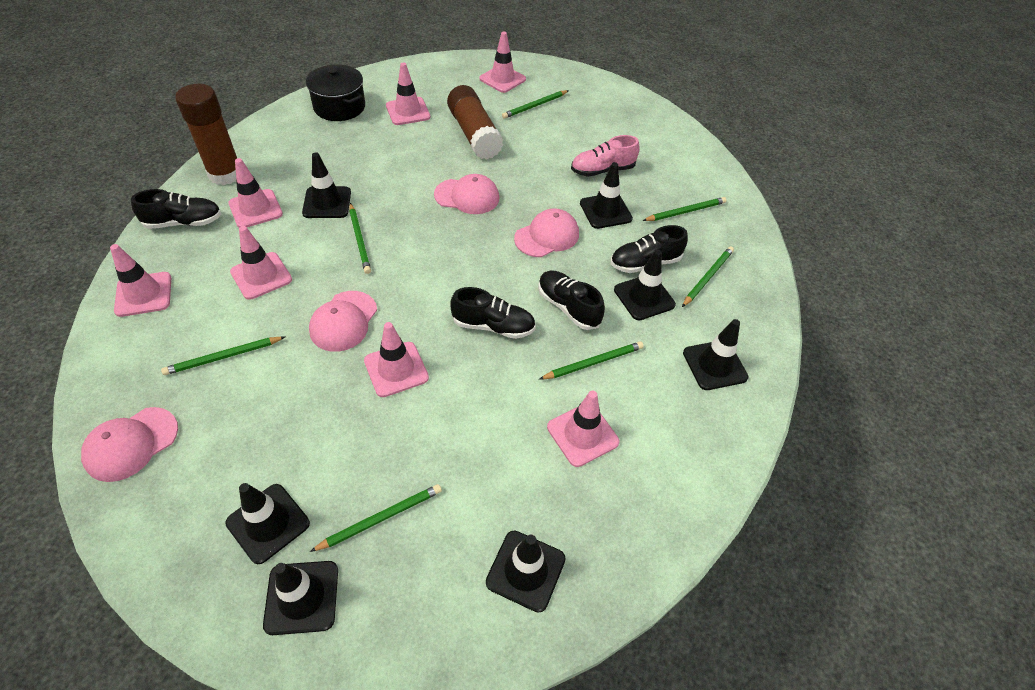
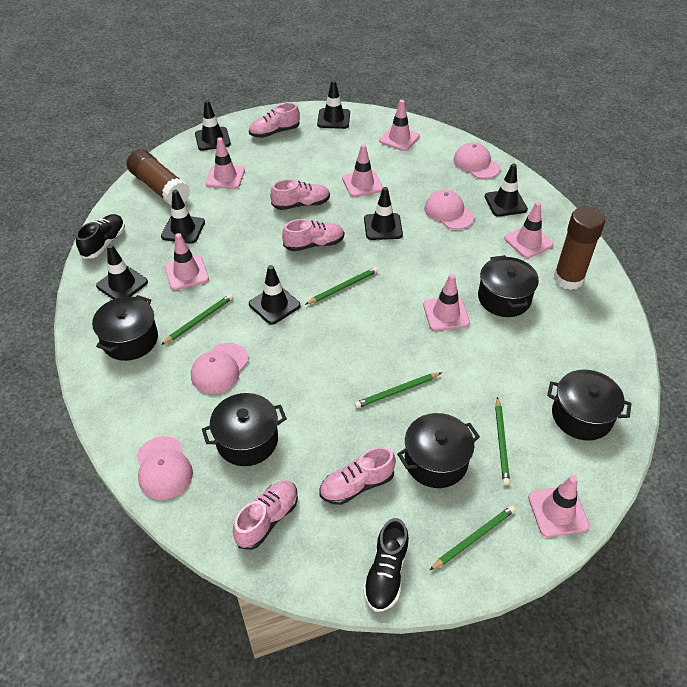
black pot: 1 -> 5
black shoe: 4 -> 2
green pencil: 7 -> 5
pink shoe: 1 -> 5

